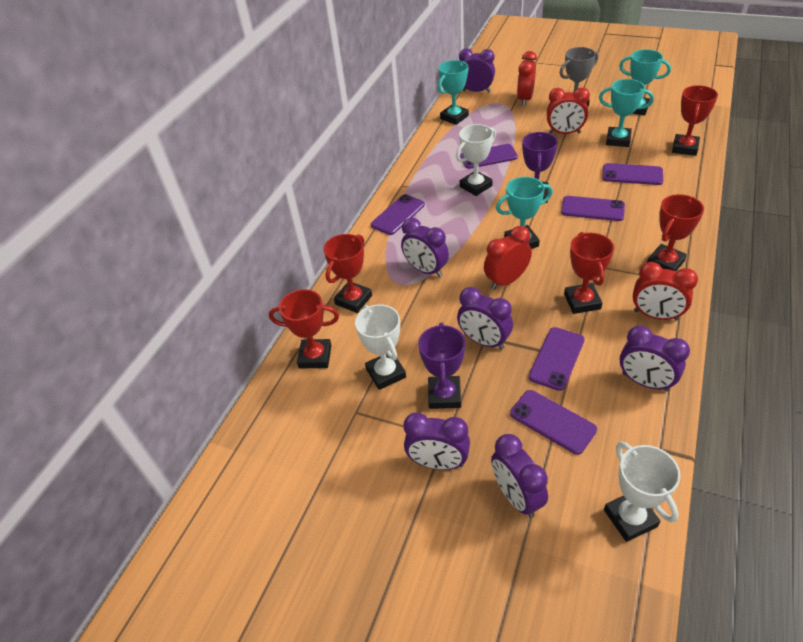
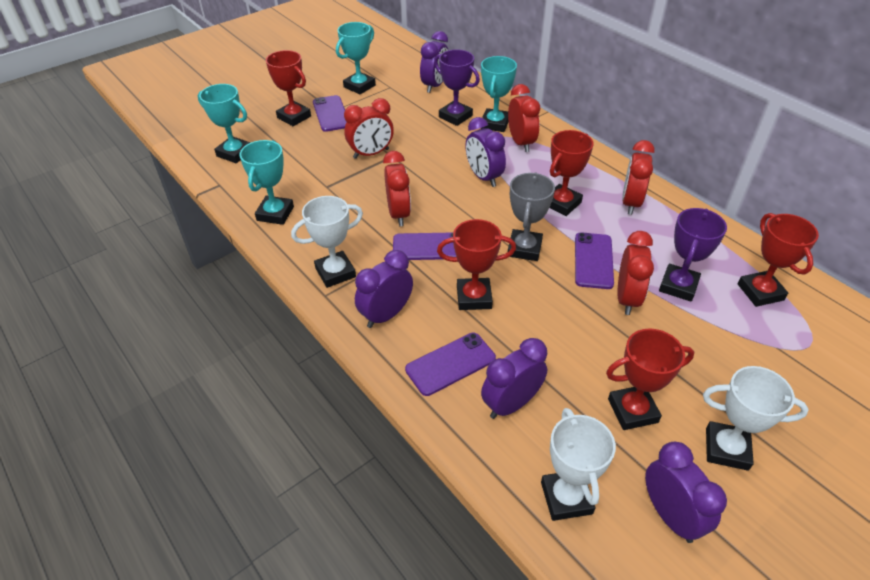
purple clock: 6 -> 5
purple phone: 6 -> 4
red clock: 4 -> 5

